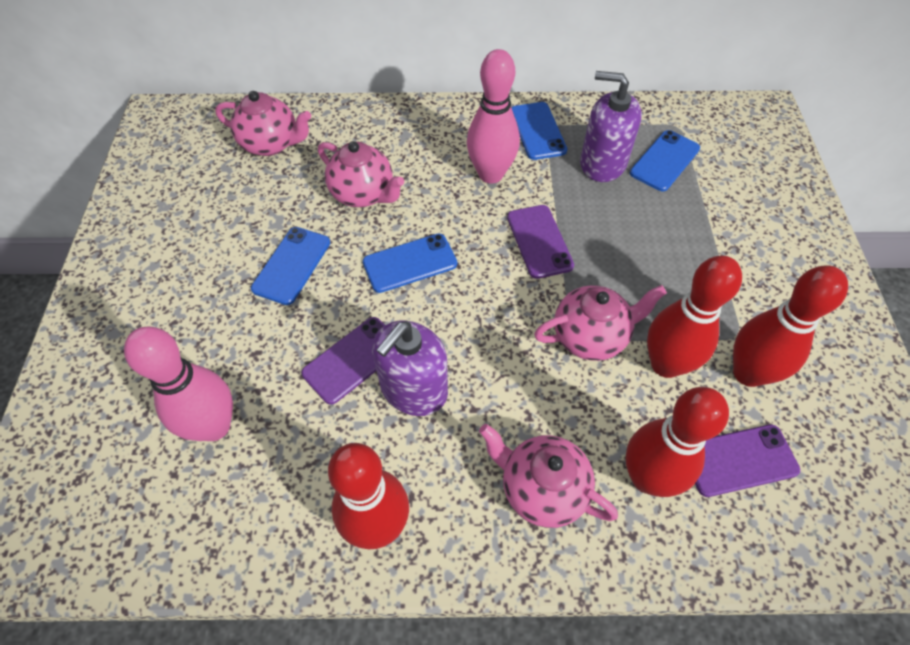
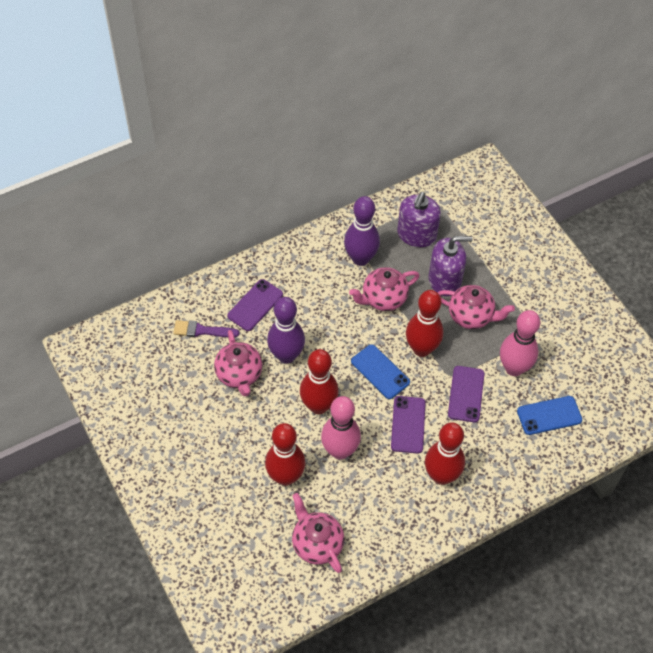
blue phone: 4 -> 2
purple bowling pin: 0 -> 2
purple brush: 0 -> 1

